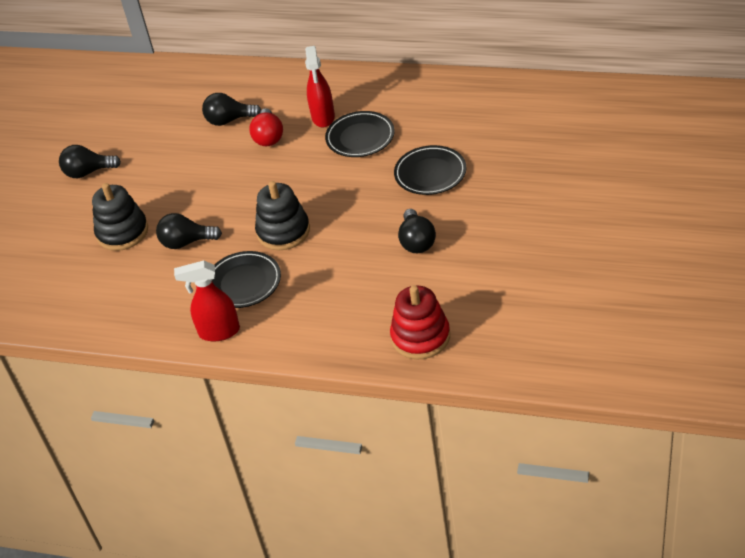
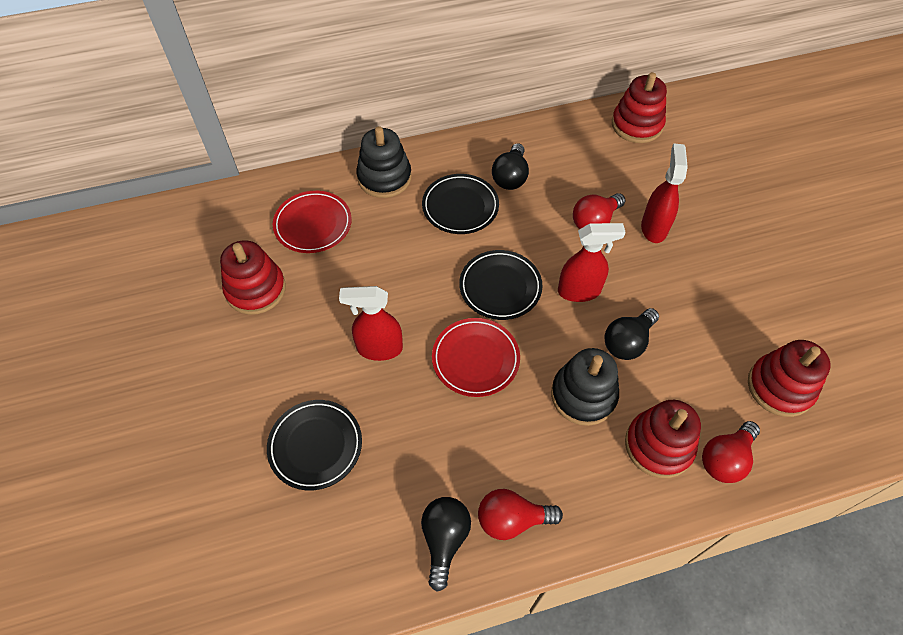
black light bulb: 4 -> 3
red light bulb: 1 -> 3
red plate: 0 -> 2
red spray bottle: 2 -> 3
red stacking toy: 1 -> 4

